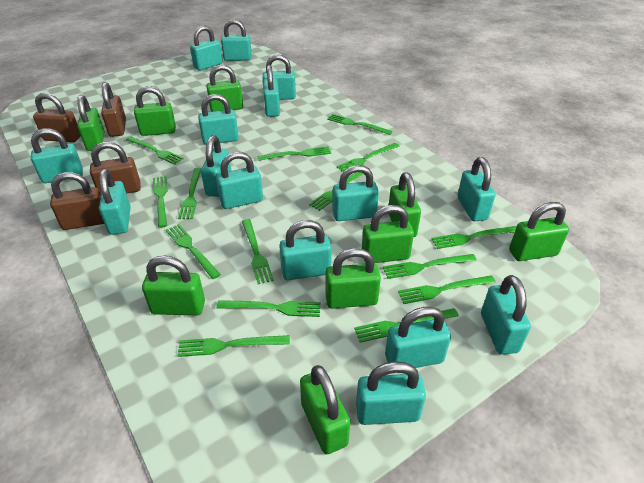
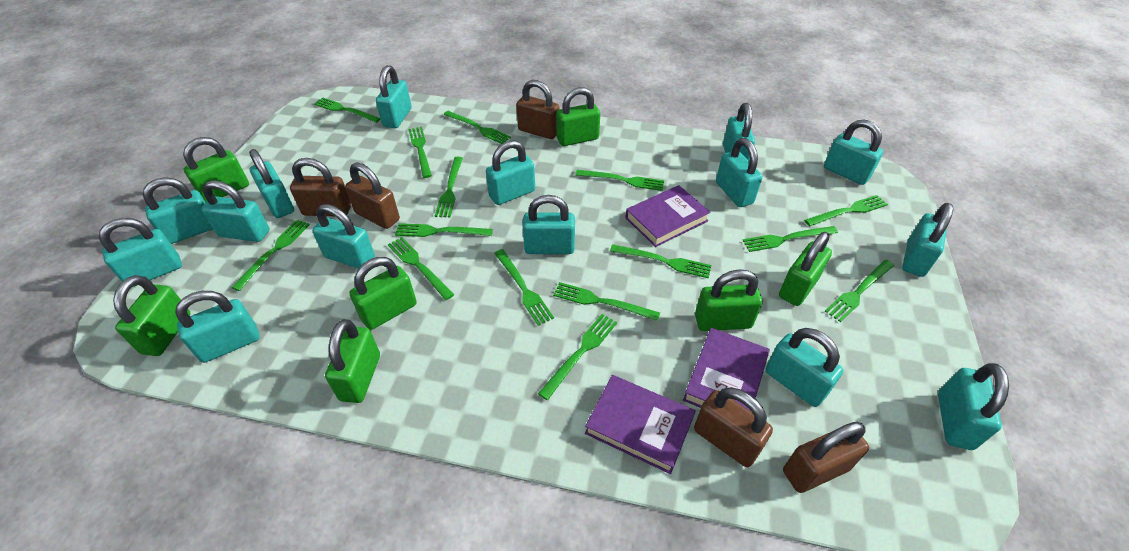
brown padlock: 4 -> 5
green padlock: 9 -> 7
purple book: 0 -> 3

